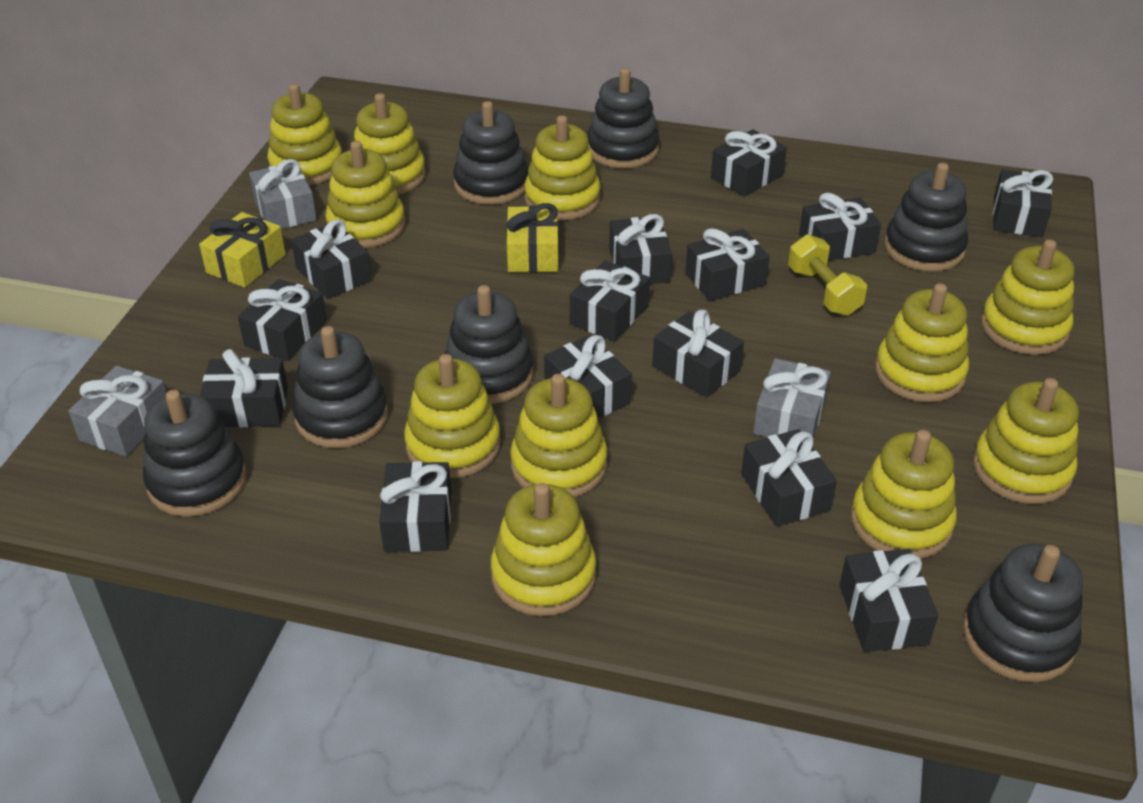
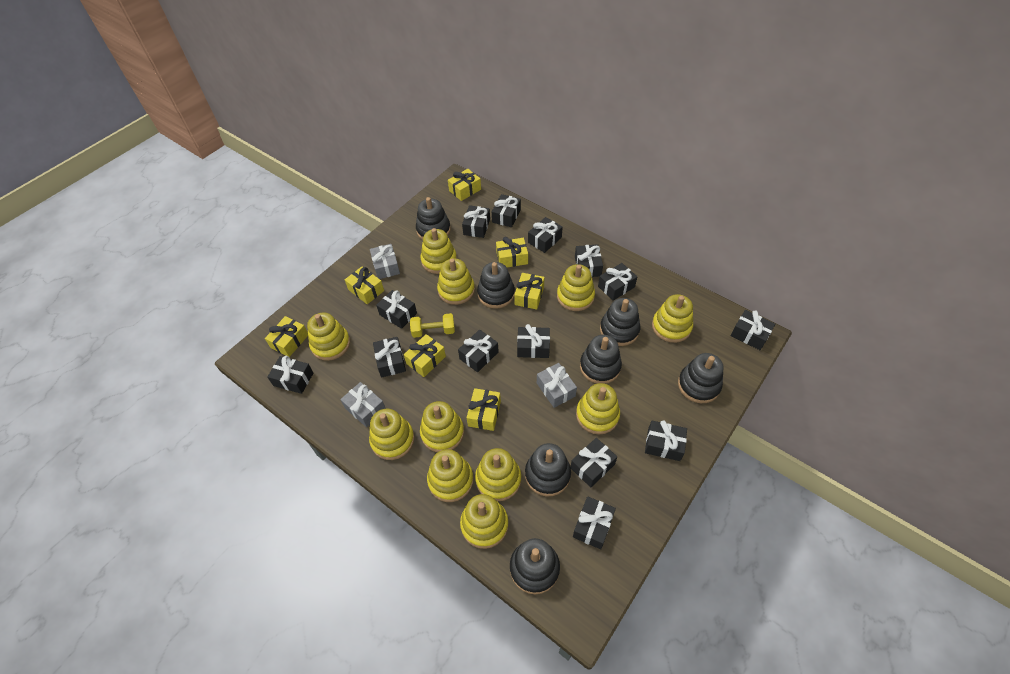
yellow gift: 2 -> 7

